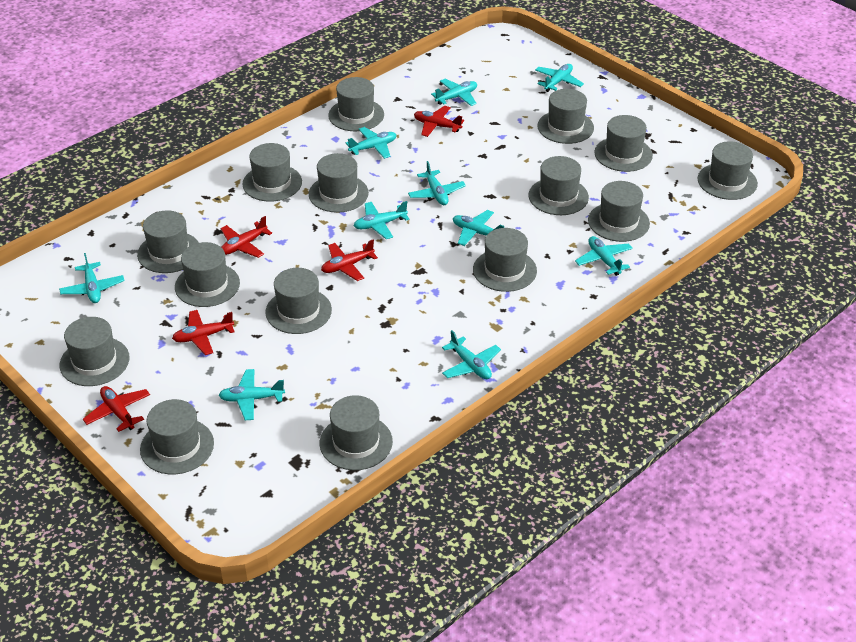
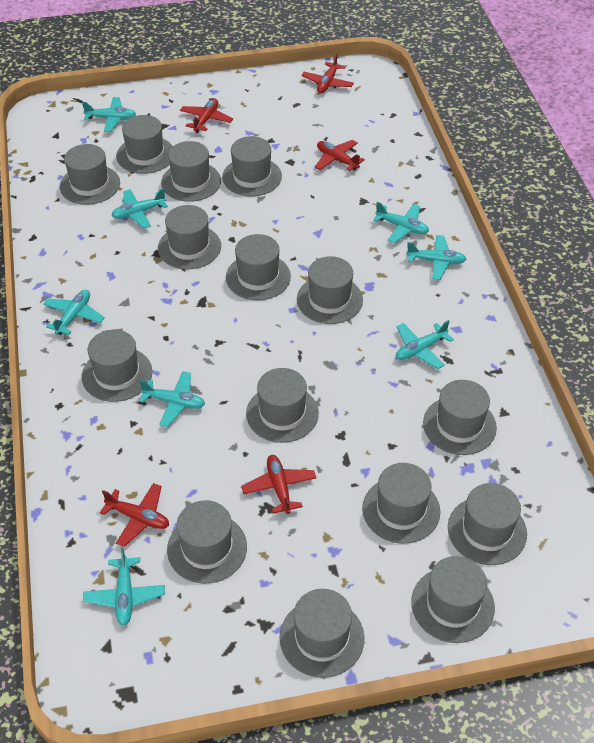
turquoise plane: 10 -> 8

